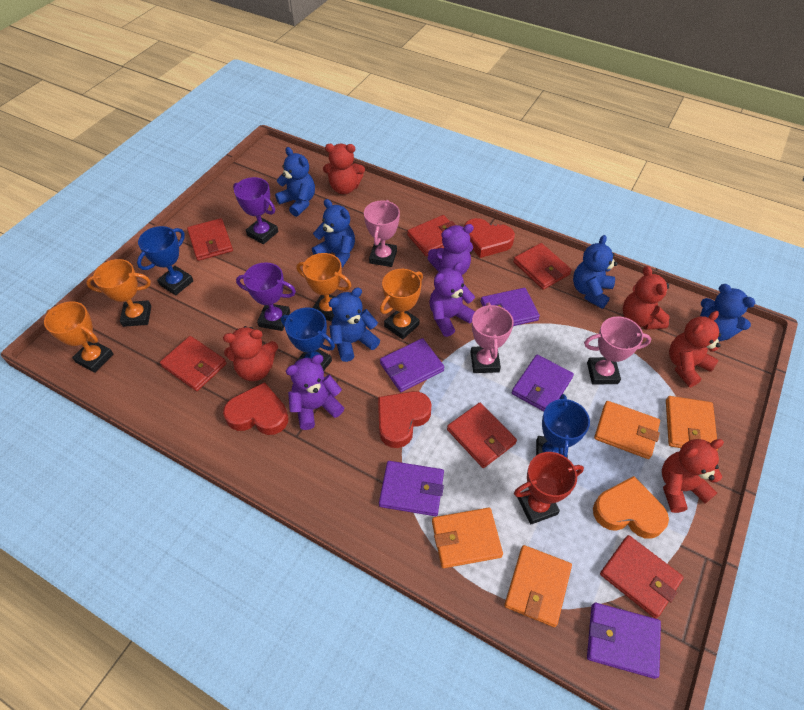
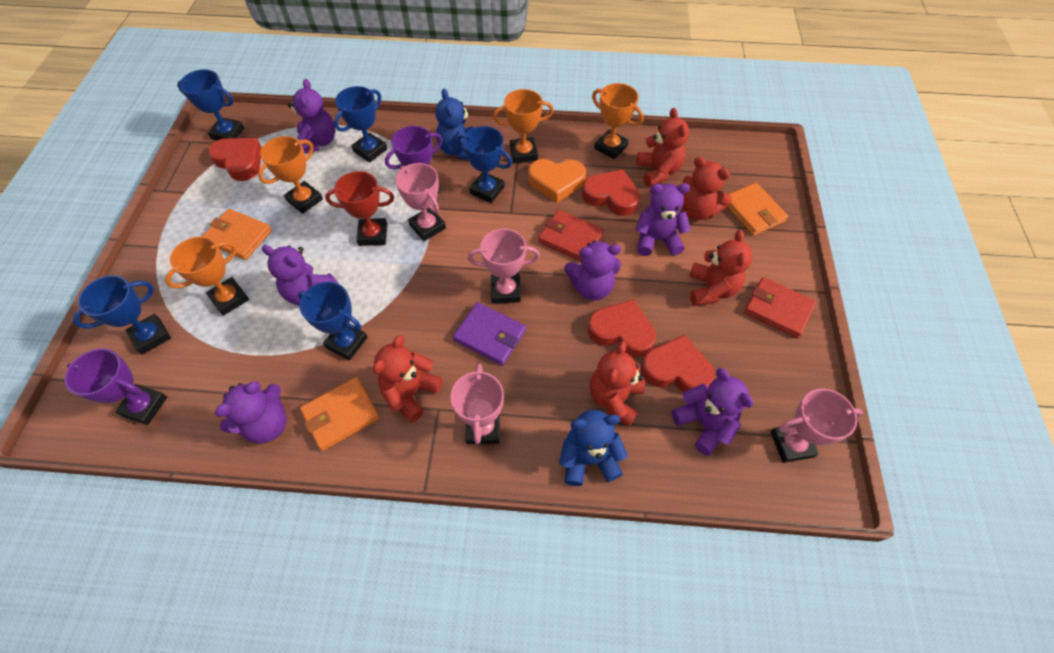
blue teddy bear: 5 -> 2
blue trophy: 3 -> 5
orange wallet: 4 -> 3
pink trophy: 3 -> 4
purple teddy bear: 3 -> 6
purple wallet: 5 -> 1
red heart: 3 -> 4
red wallet: 6 -> 2

